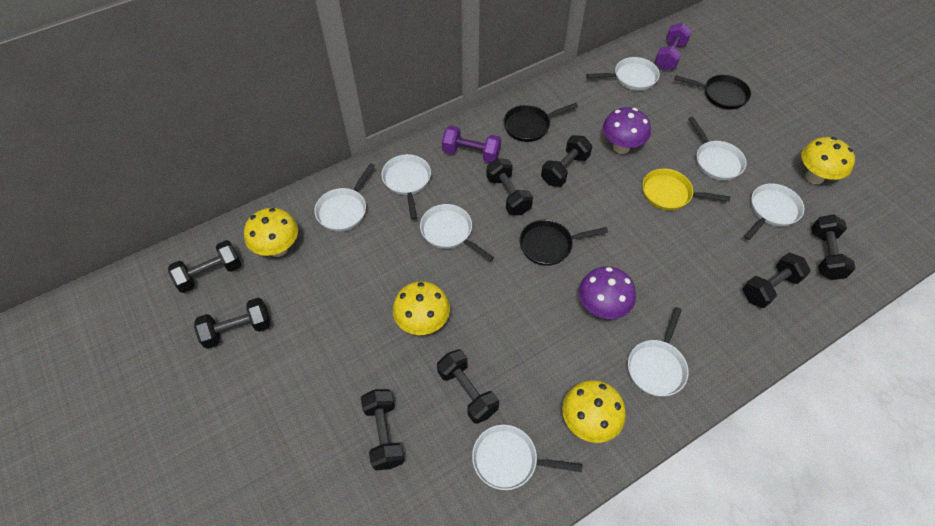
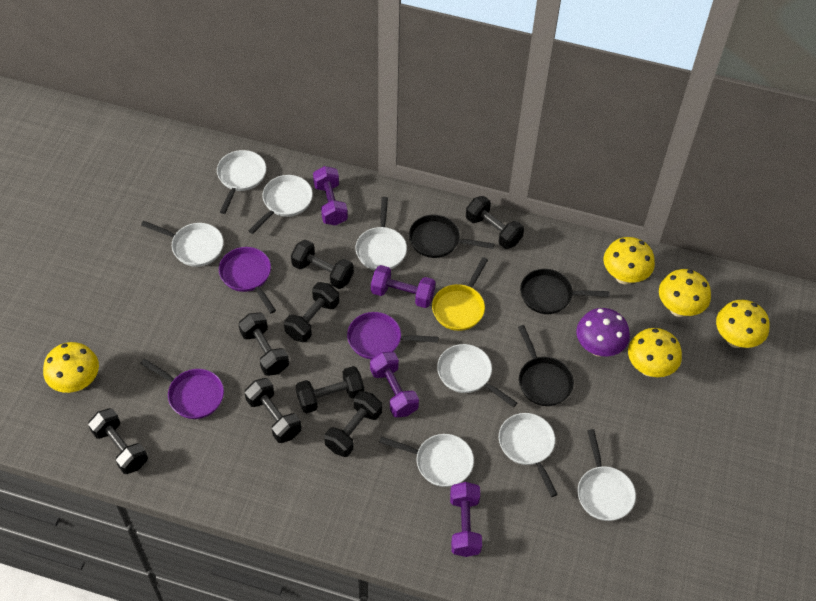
purple dumbbell: 2 -> 4
purple mushroom: 2 -> 1
purple pan: 0 -> 3
yellow mushroom: 4 -> 5

